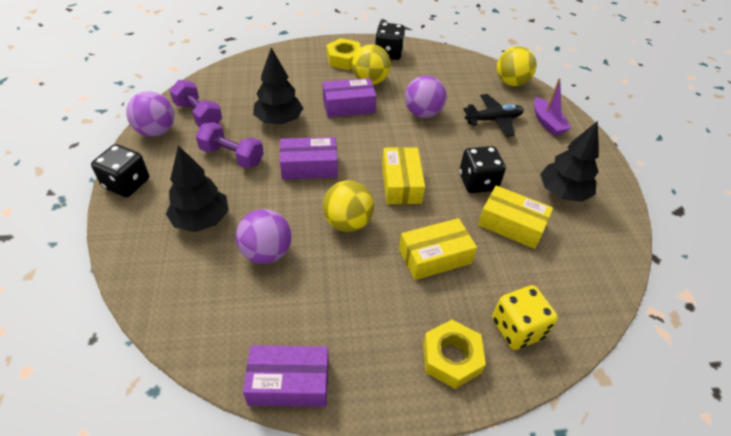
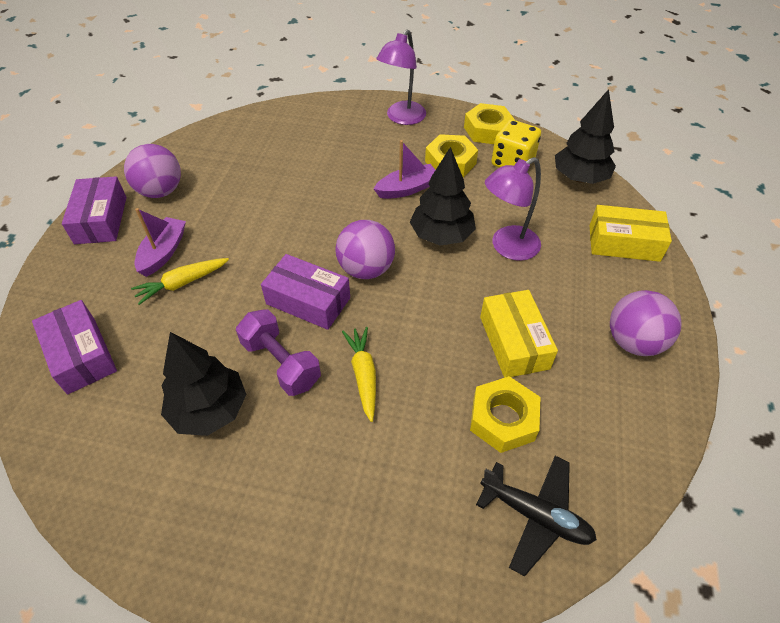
black dice: 3 -> 0
purple boat: 1 -> 2
purple dumbbell: 2 -> 1
purple lamp: 0 -> 2
yellow ball: 3 -> 0
yellow box: 3 -> 2
yellow carrot: 0 -> 2
yellow nut: 2 -> 3

